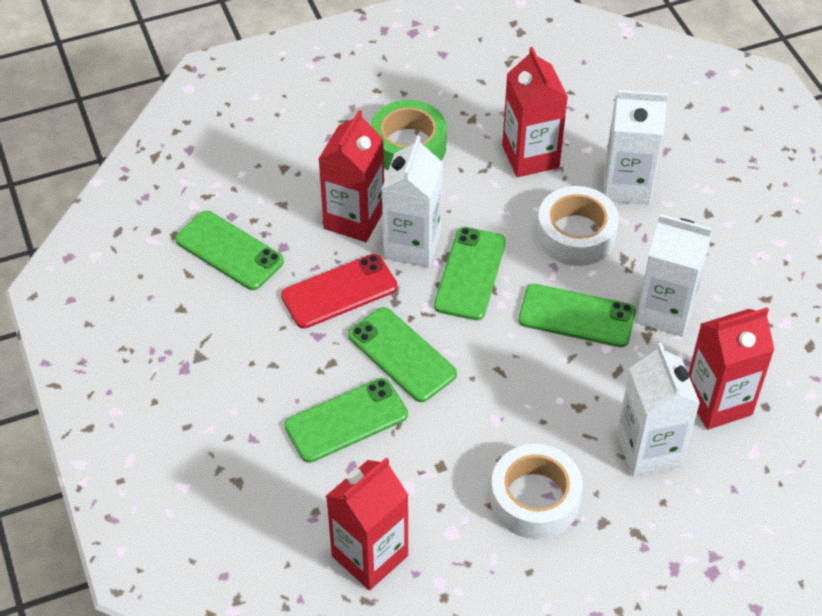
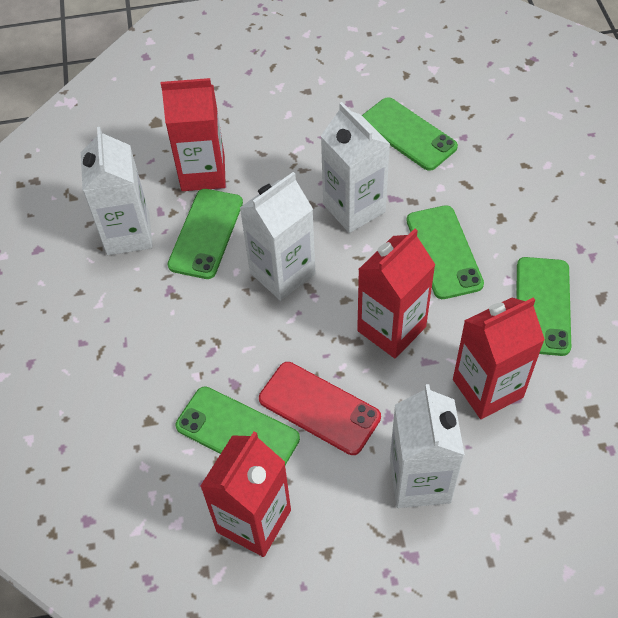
green tape: 1 -> 0
white tape: 2 -> 0

